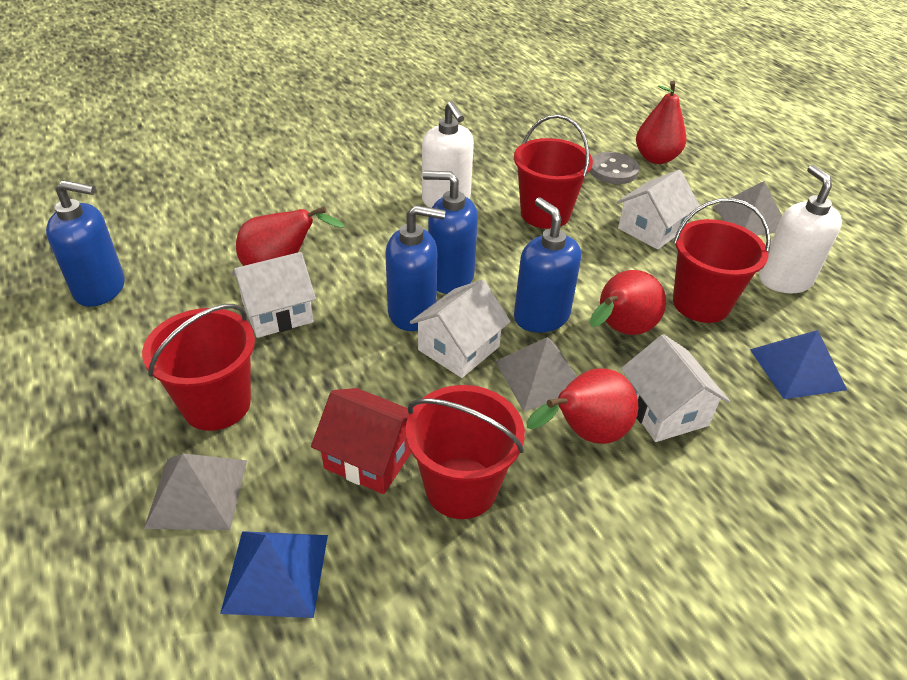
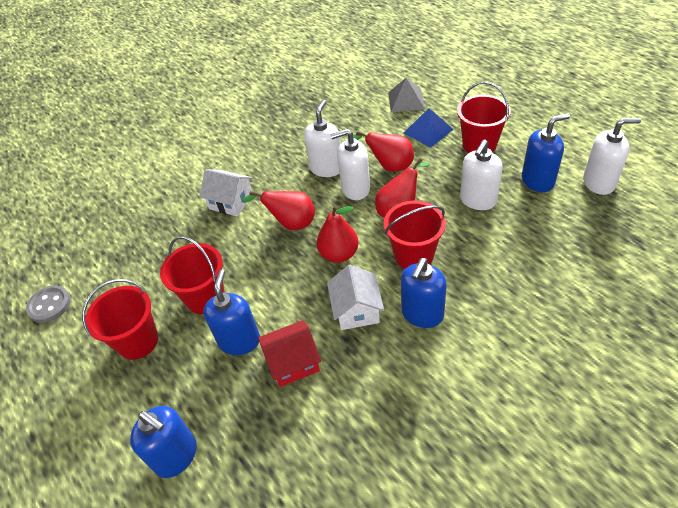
blue pyramid: 2 -> 1
grey pyramid: 3 -> 1
white house: 4 -> 2
white soap dispenser: 2 -> 4

